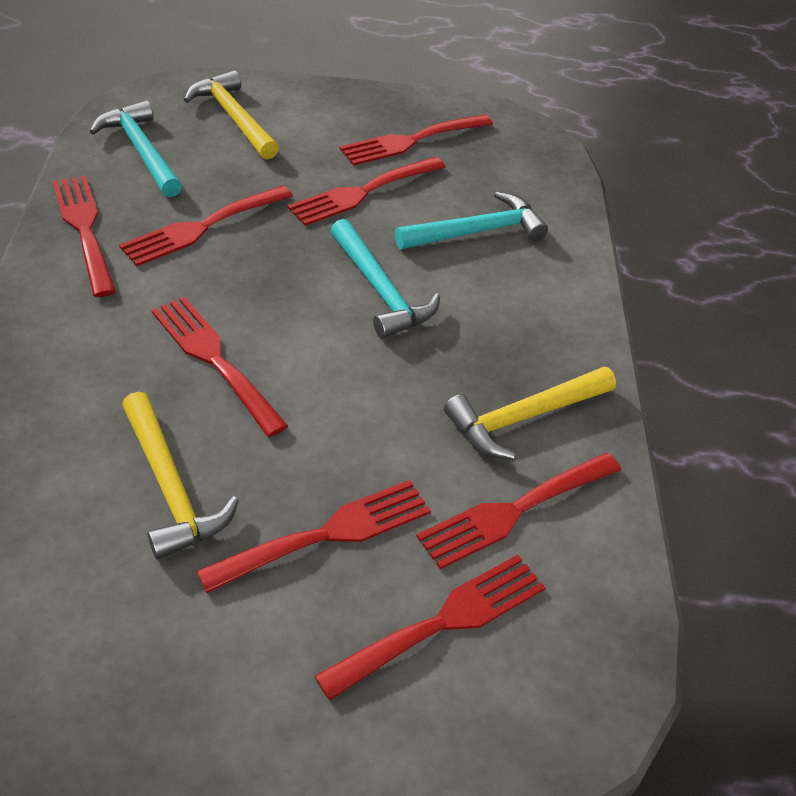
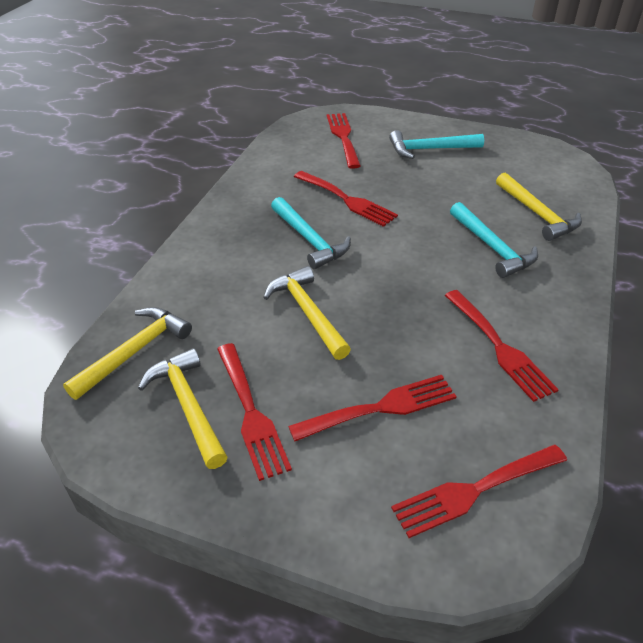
red fork: 8 -> 6
yellow hammer: 3 -> 4

